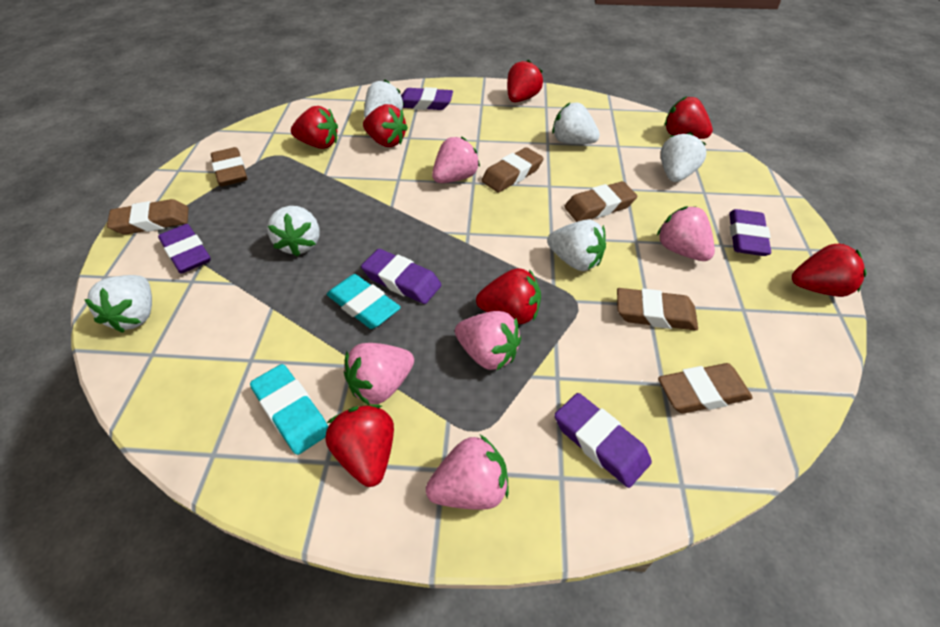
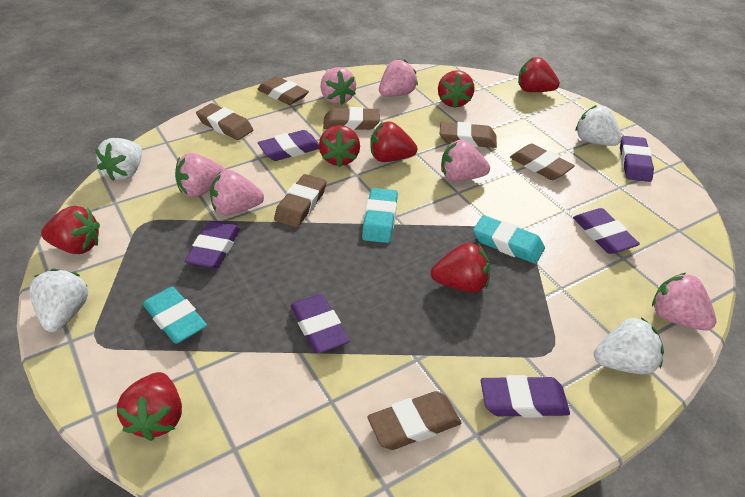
brown eraser: 6 -> 7
pink strawberry: 5 -> 6
purple eraser: 5 -> 6
turquoise eraser: 2 -> 3
white strawberry: 6 -> 4

